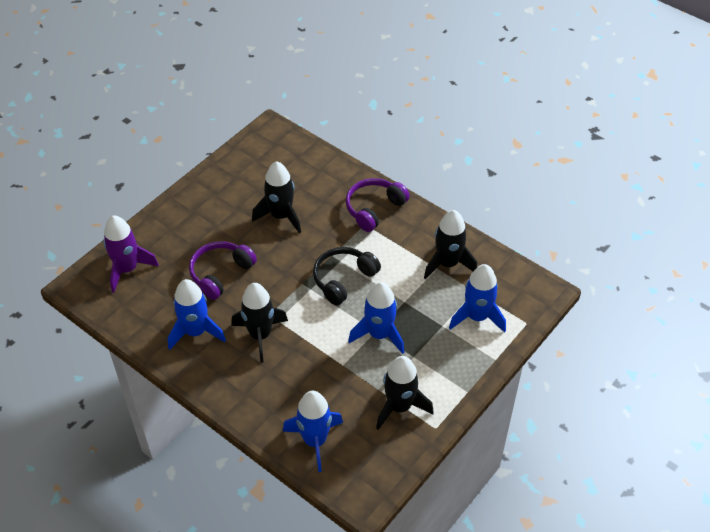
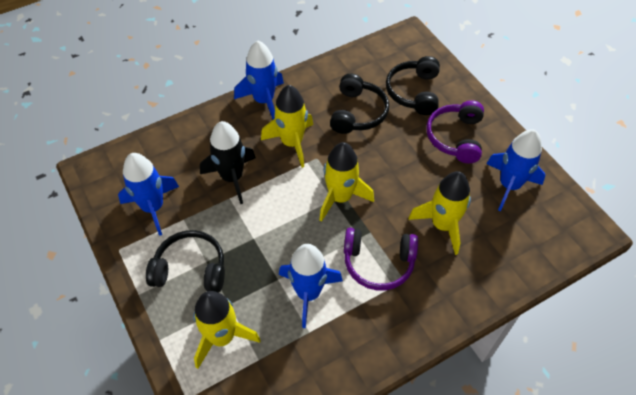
black headphones: 1 -> 3
black rocket: 4 -> 1
purple rocket: 1 -> 0
yellow rocket: 0 -> 4

